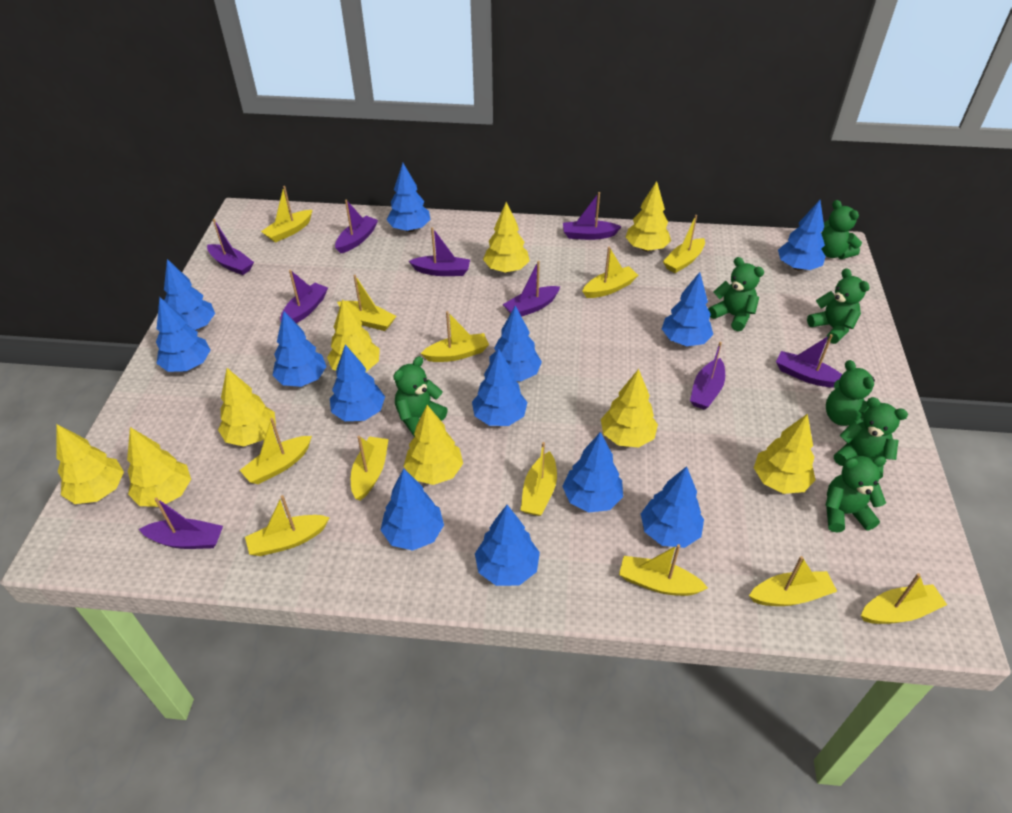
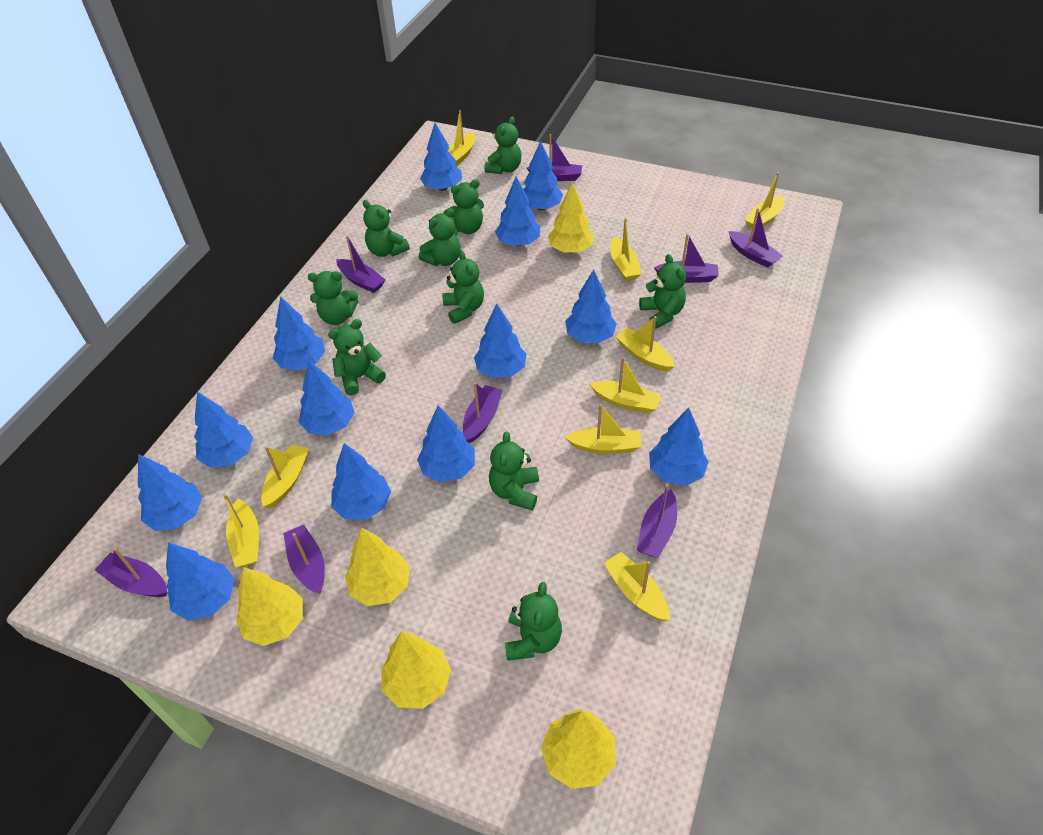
green teddy bear: 7 -> 10
purple boat: 9 -> 8
yellow boat: 12 -> 9
yellow tree: 9 -> 5

